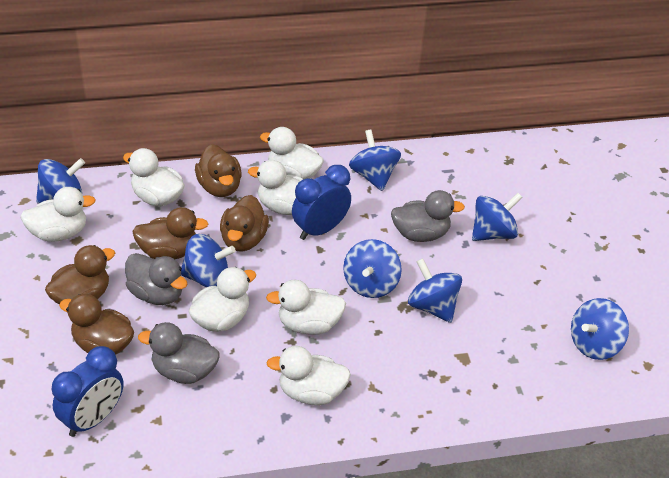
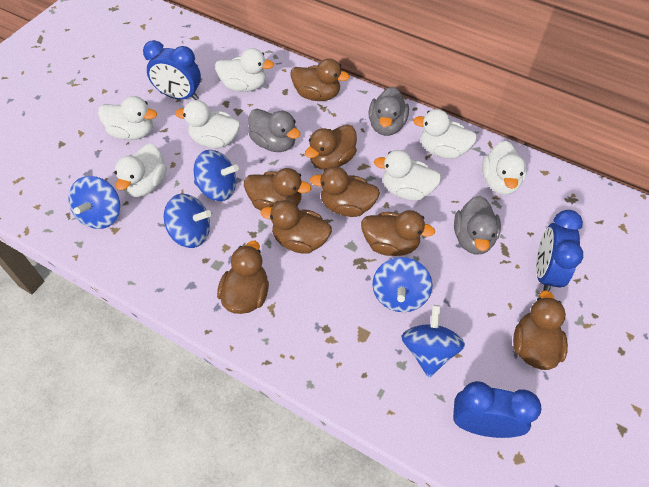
blue clock: 2 -> 3
blue spinning top: 7 -> 5
brown duck: 5 -> 8

